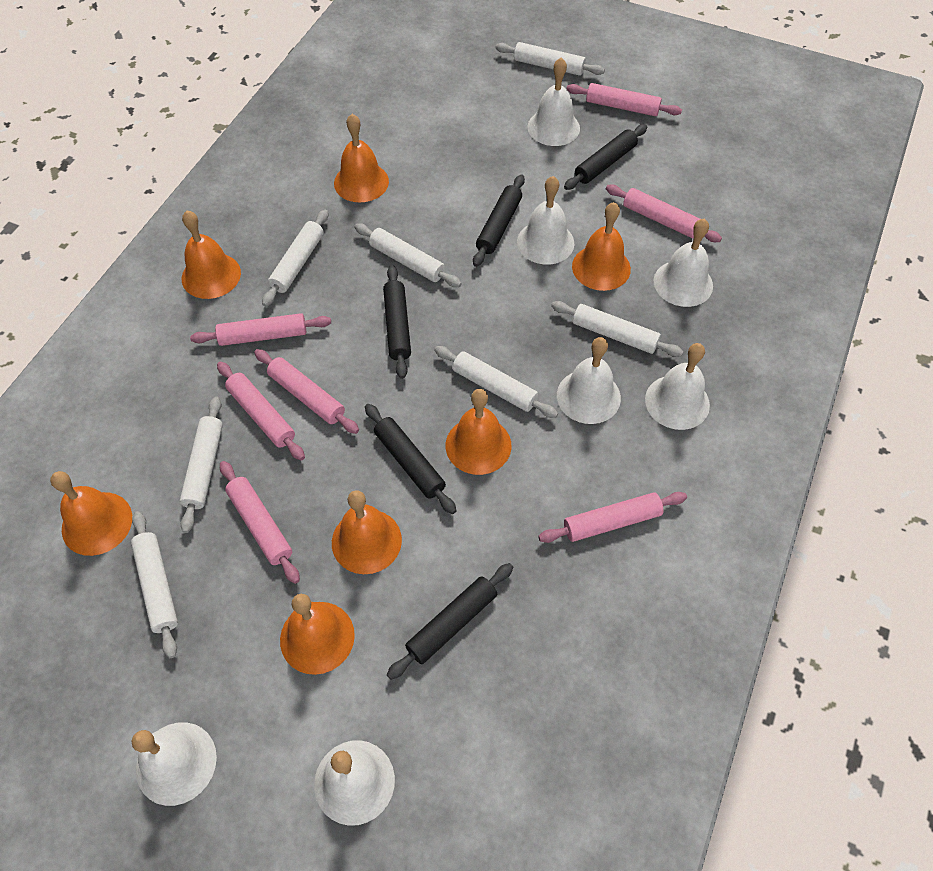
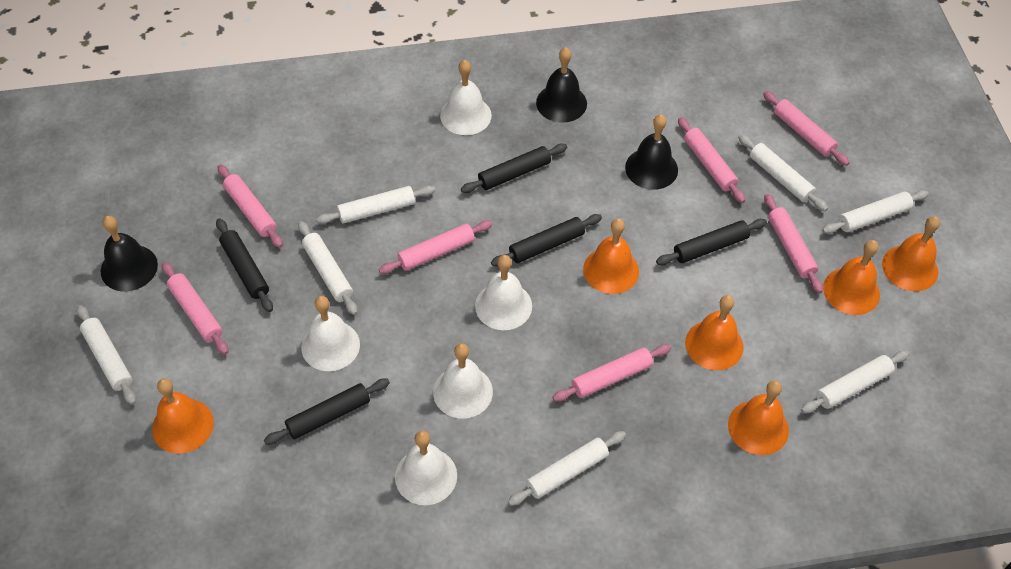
black bell: 0 -> 3
orange bell: 7 -> 6
white bell: 7 -> 5

